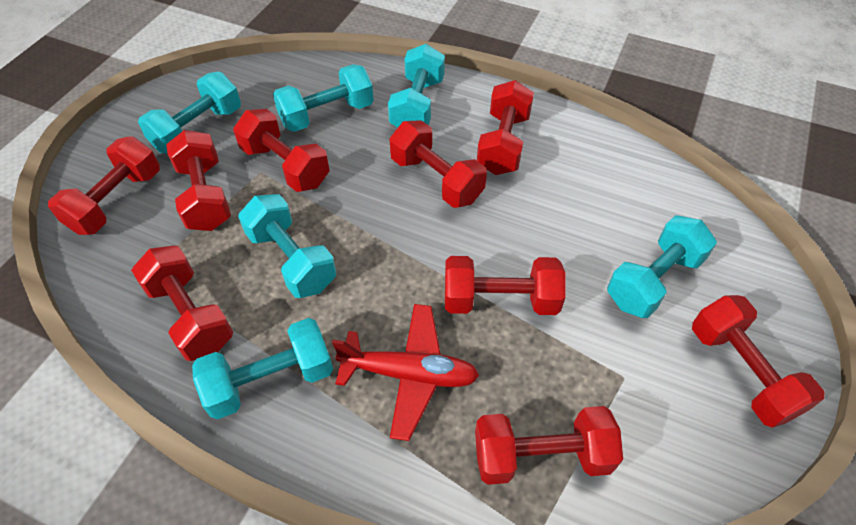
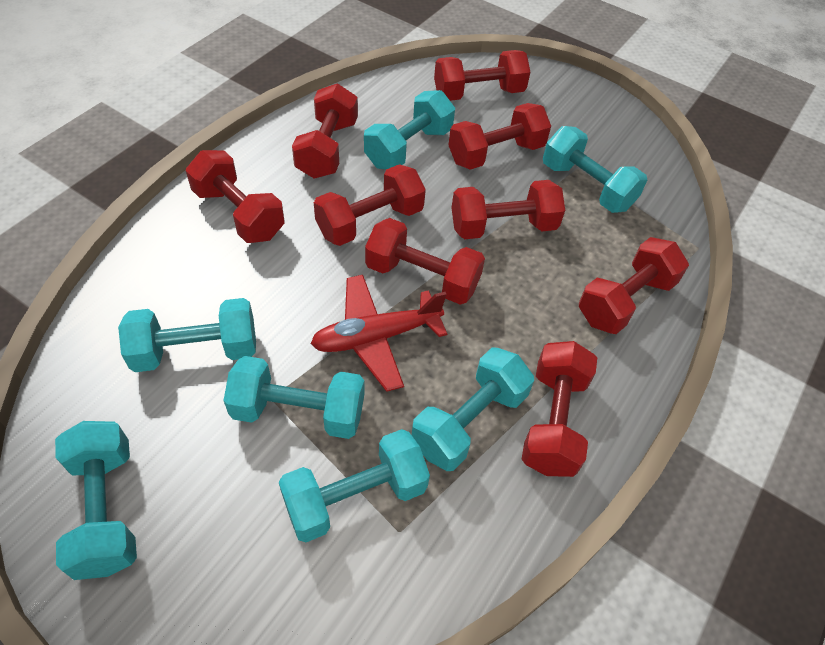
turquoise dumbbell: 6 -> 7

